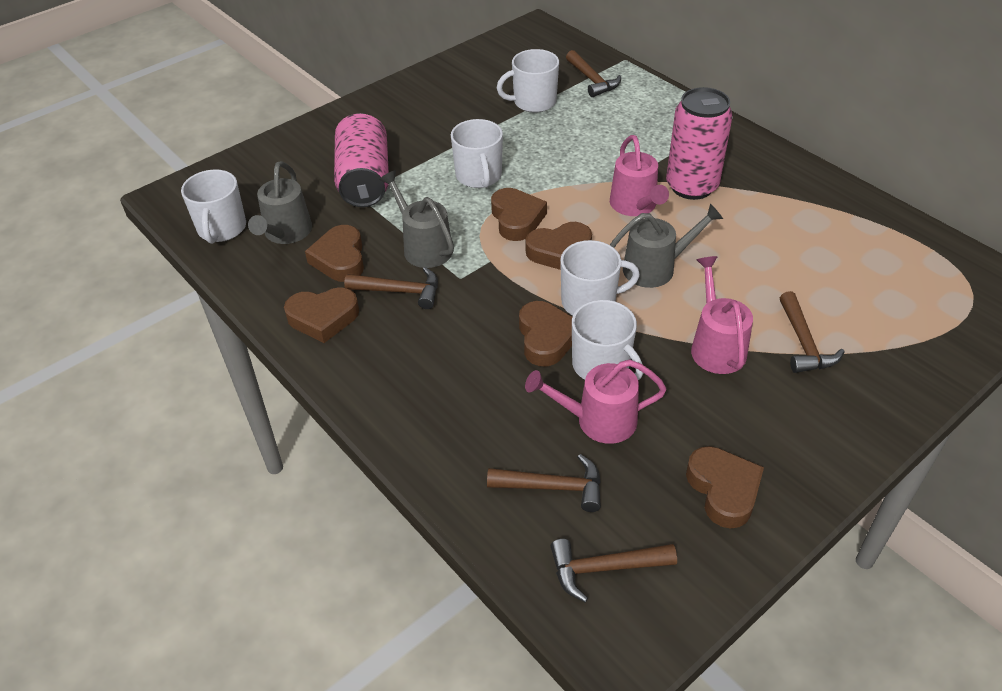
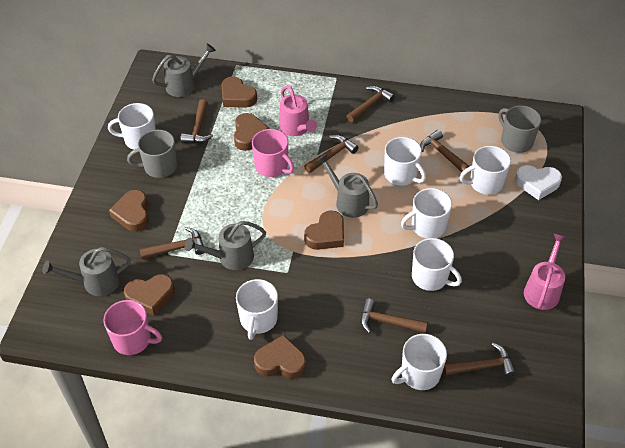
brown hammer: 5 -> 7
grey mug: 0 -> 2
grey watering can: 3 -> 4
pink can: 2 -> 0
pink mug: 0 -> 2
pink watering can: 3 -> 2
white heart: 0 -> 1
white mug: 5 -> 7

